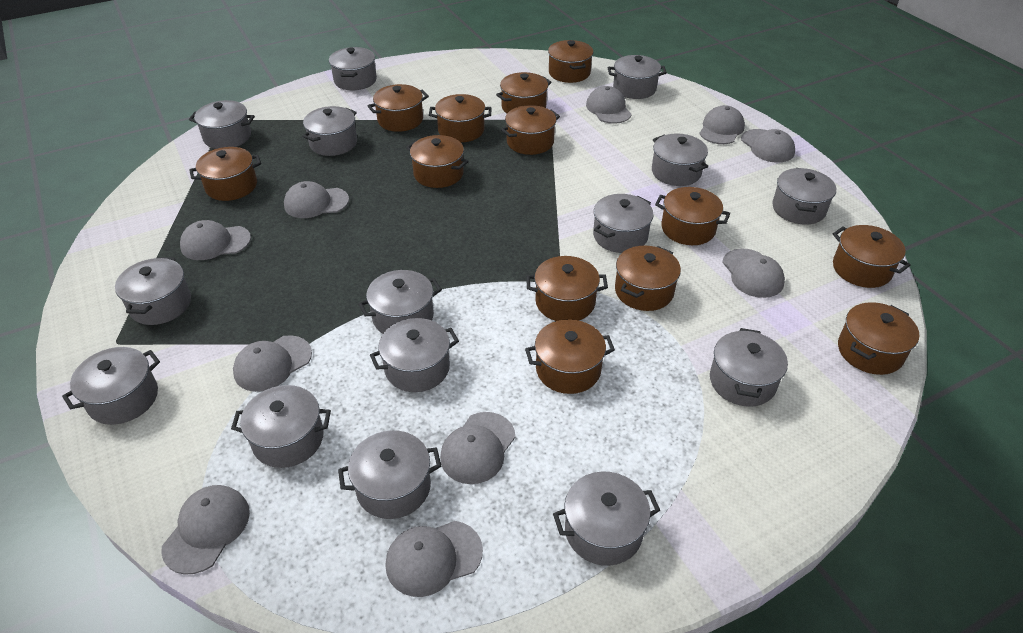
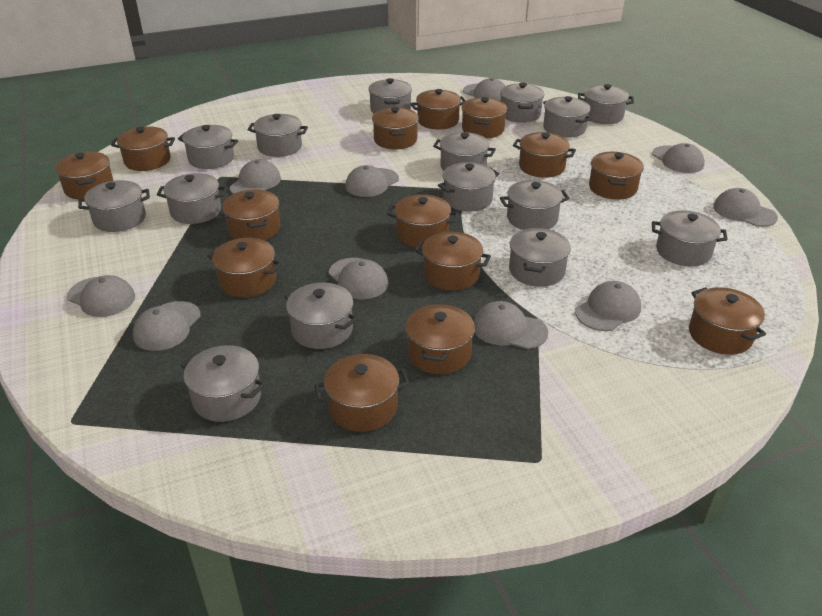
brown pot: 13 -> 14

